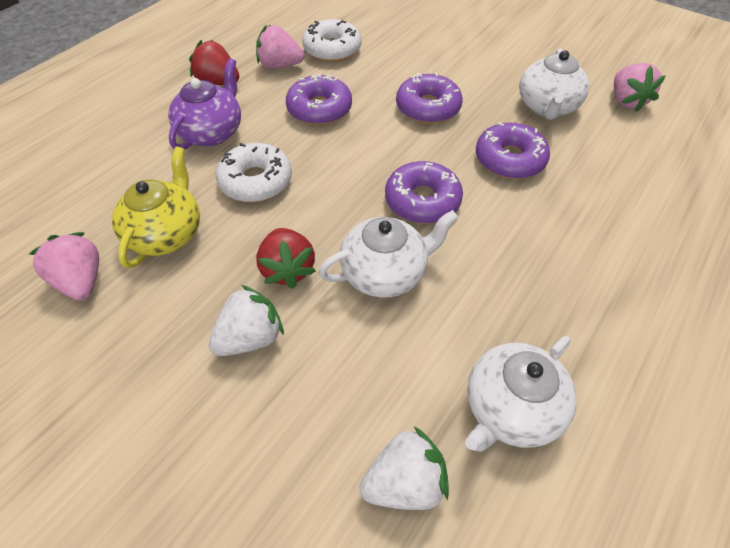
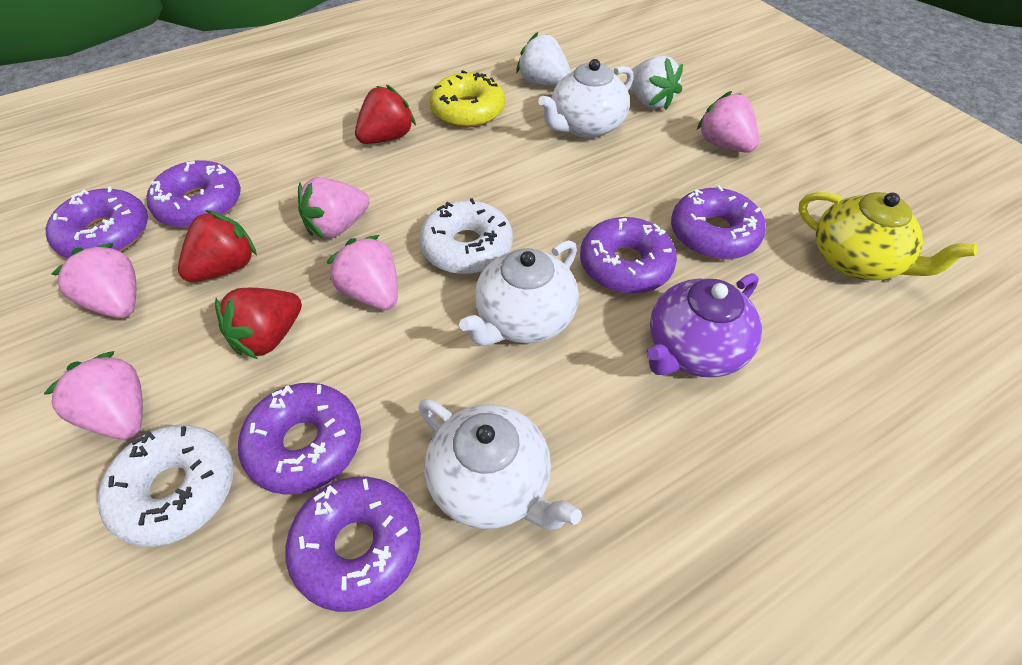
pink strawberry: 3 -> 5
purple donut: 4 -> 6
red strawberry: 2 -> 3
yellow donut: 0 -> 1

